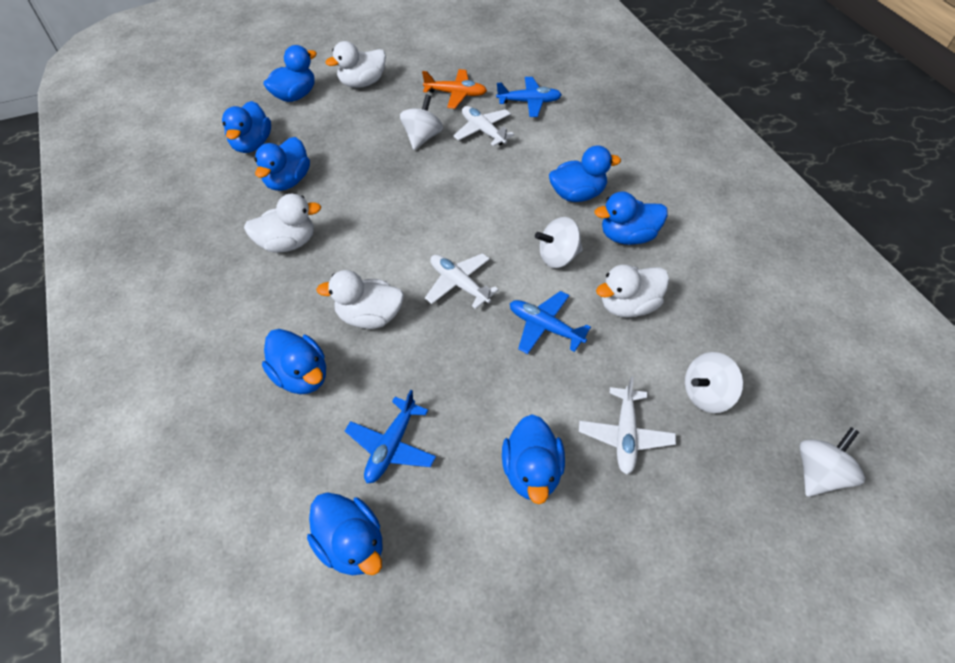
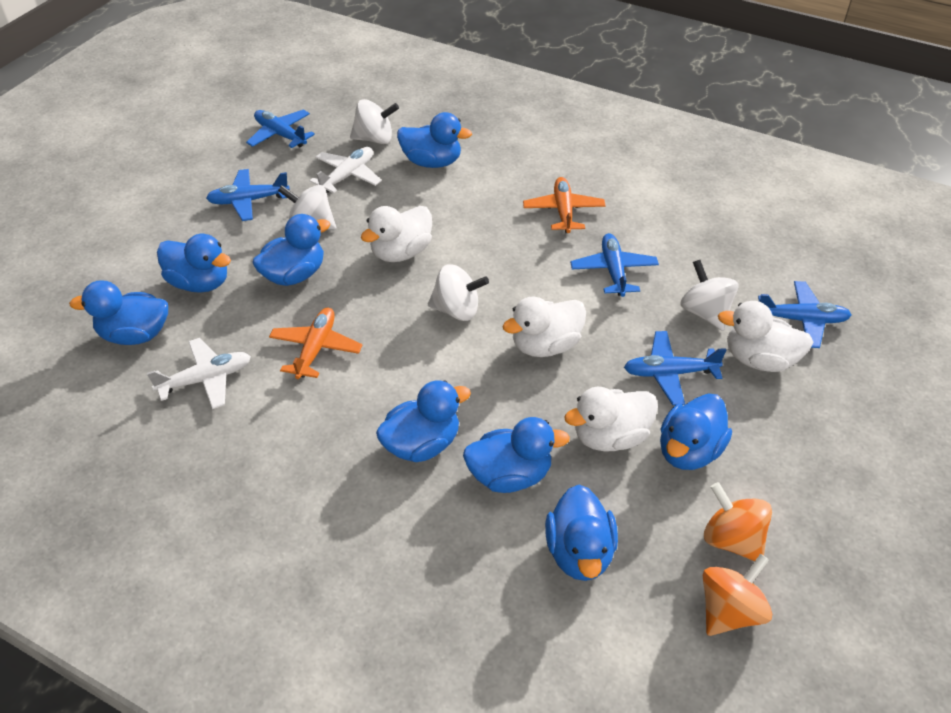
blue plane: 3 -> 5
orange plane: 1 -> 2
orange spinning top: 0 -> 2
white plane: 3 -> 2

